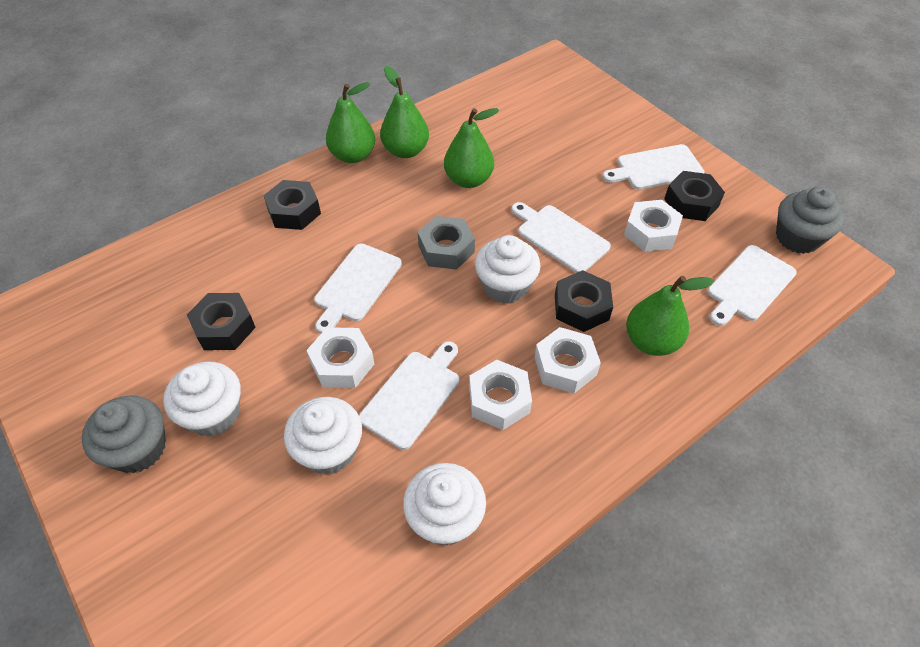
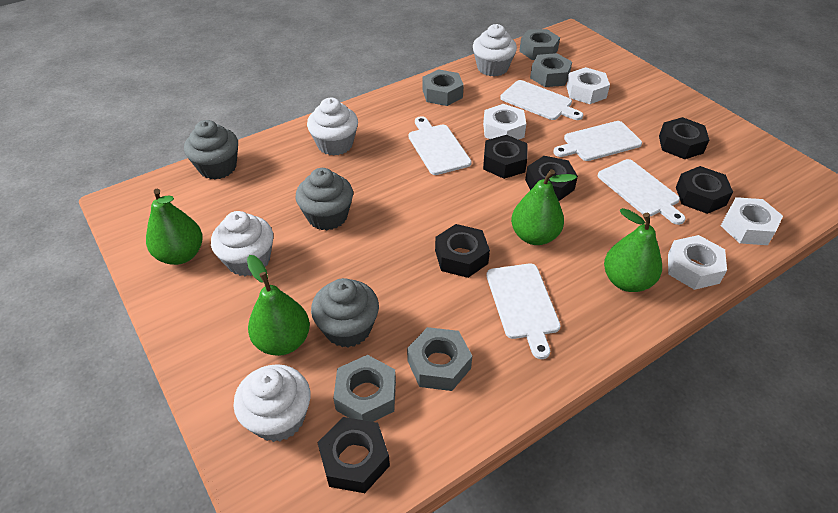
black nut: 4 -> 6
grey cupcake: 2 -> 3
grey nut: 1 -> 5

